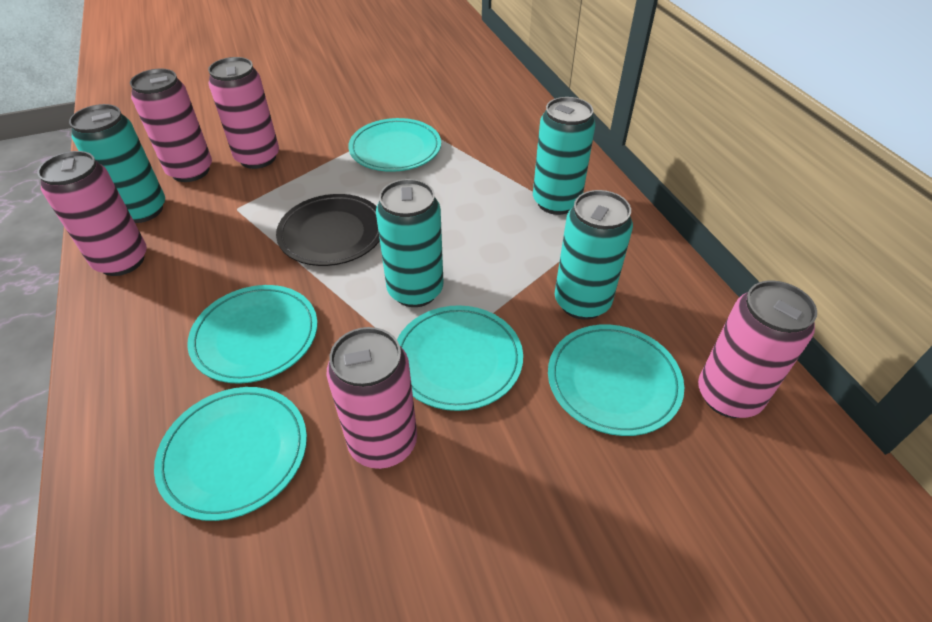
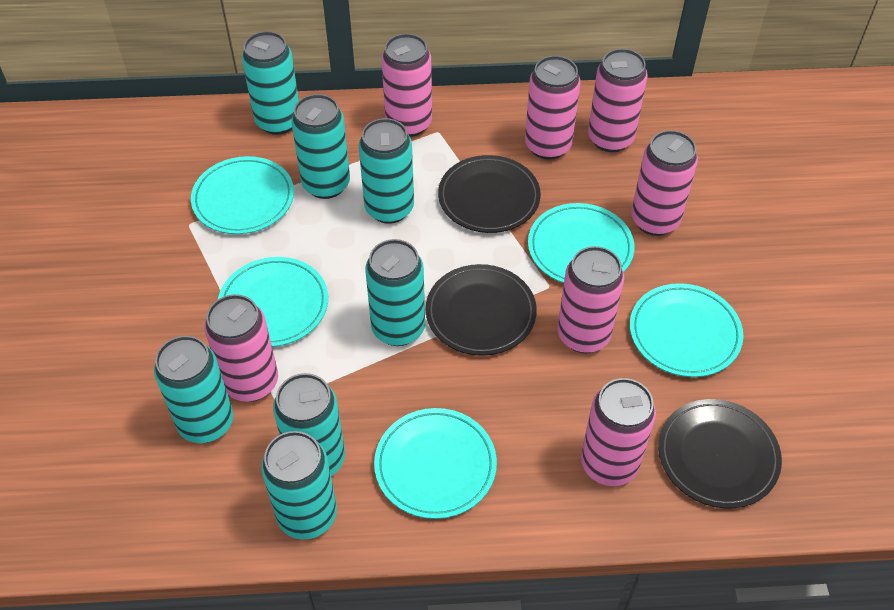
black plate: 1 -> 3
pink can: 5 -> 7
turquoise can: 4 -> 7

